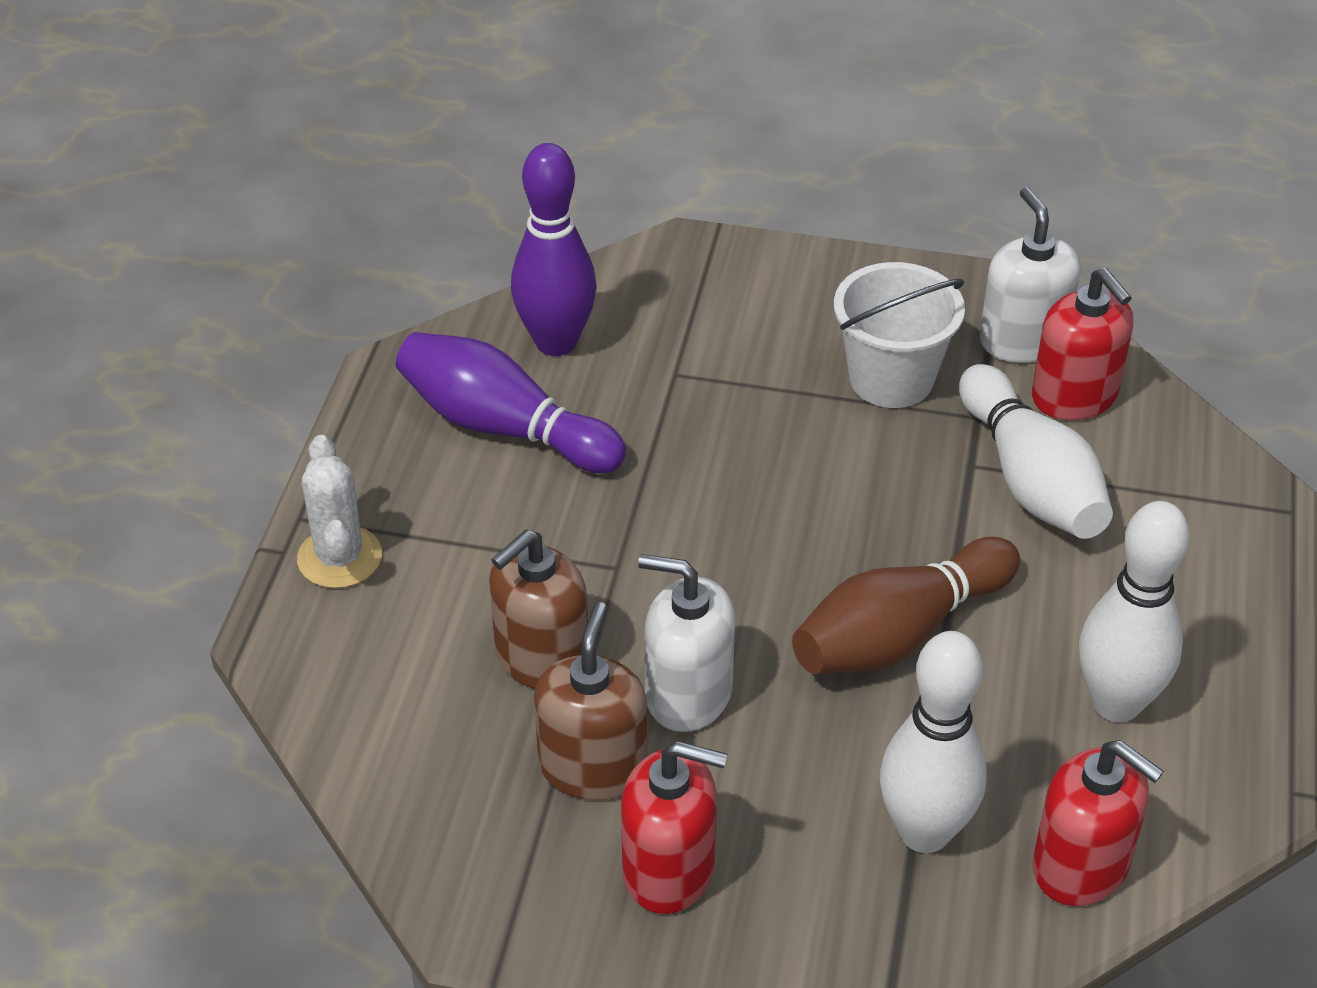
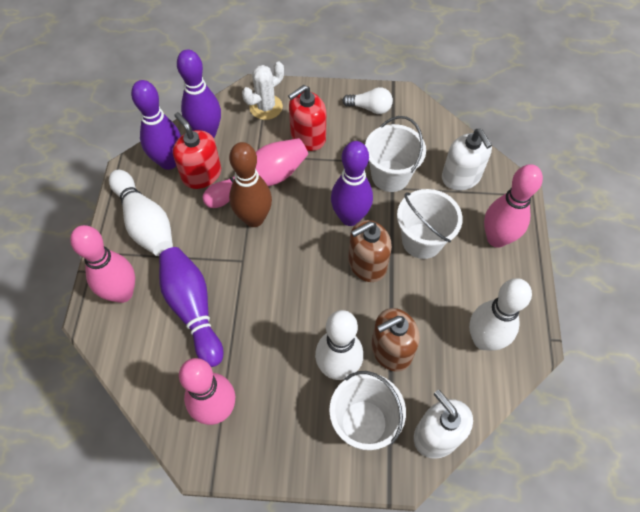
pink bowling pin: 0 -> 4
purple bowling pin: 2 -> 4
red soap dispenser: 3 -> 2
white bucket: 1 -> 3
white light bulb: 0 -> 1

